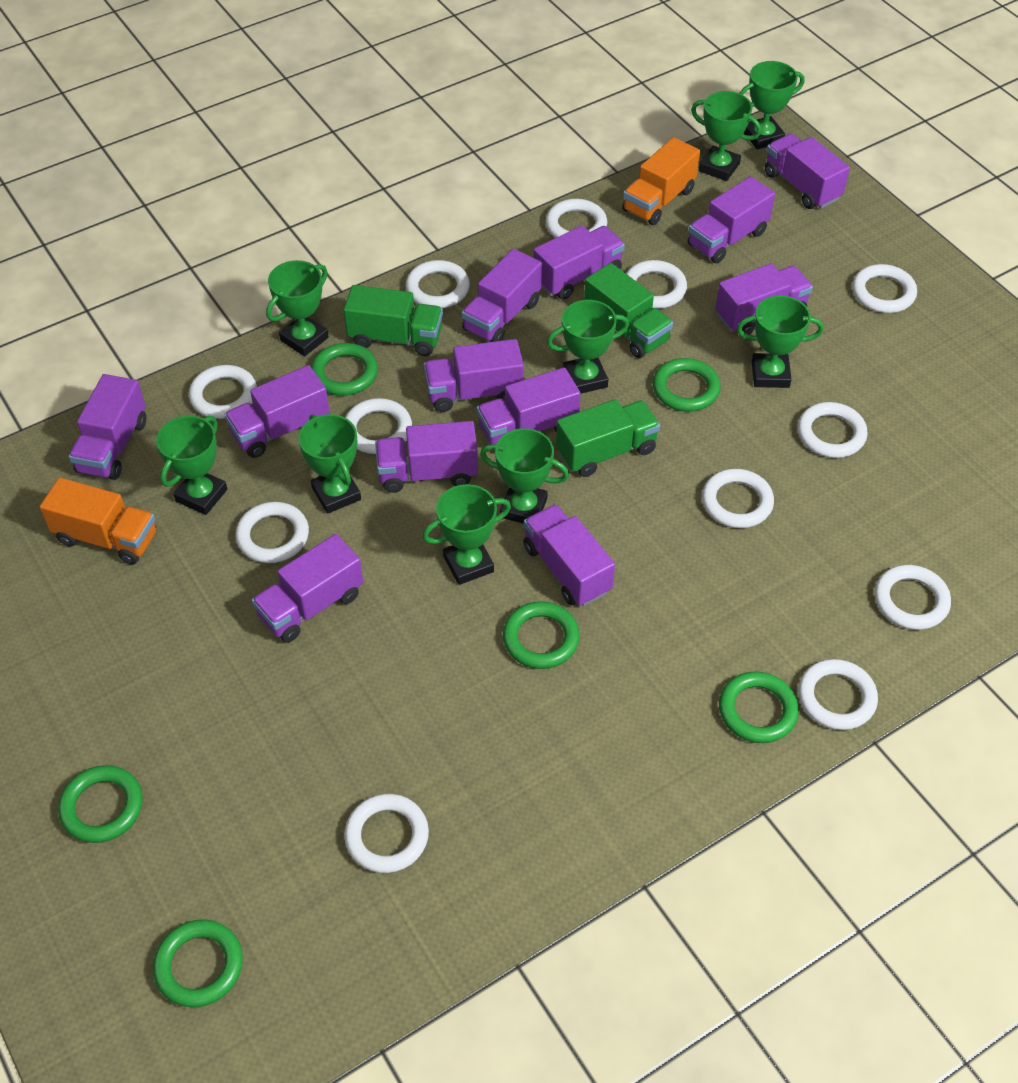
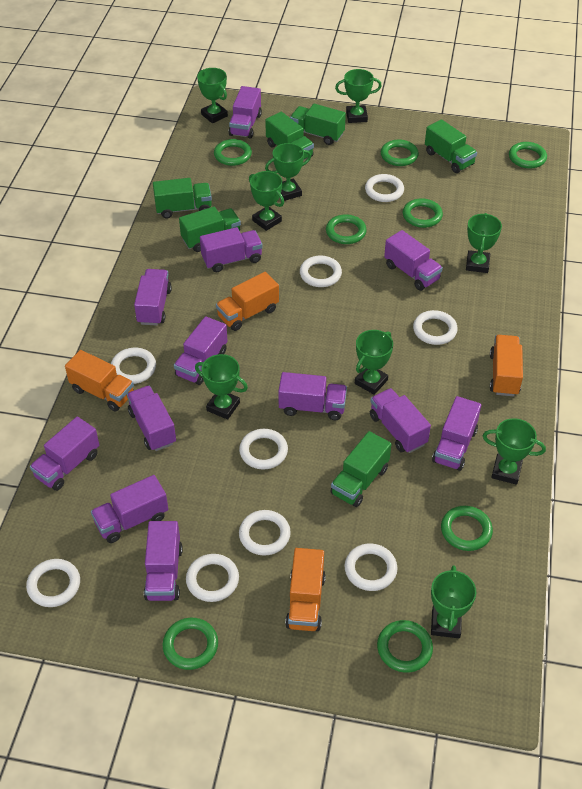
green ring: 6 -> 8
green truck: 3 -> 6
orange truck: 2 -> 4
white ring: 12 -> 9

